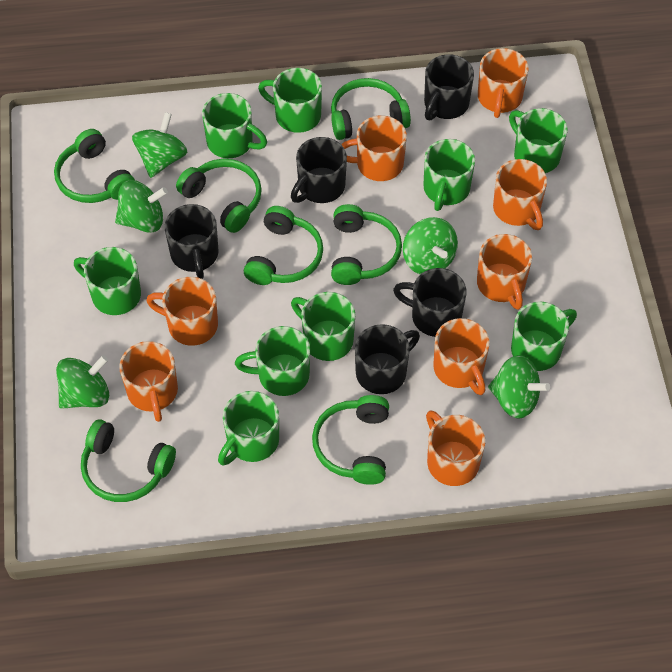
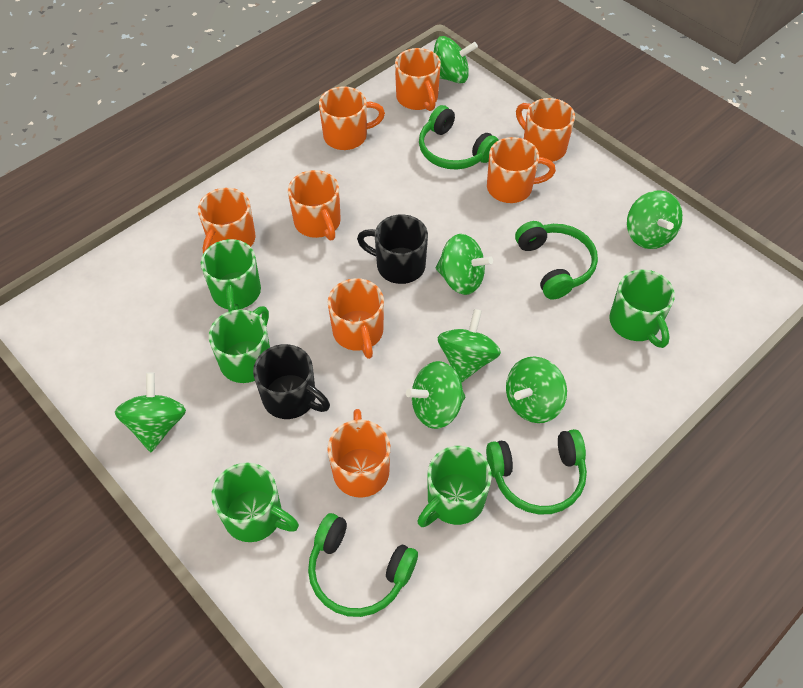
black mug: 5 -> 2
green headphones: 7 -> 4
green mug: 9 -> 5
green spinning top: 5 -> 7

